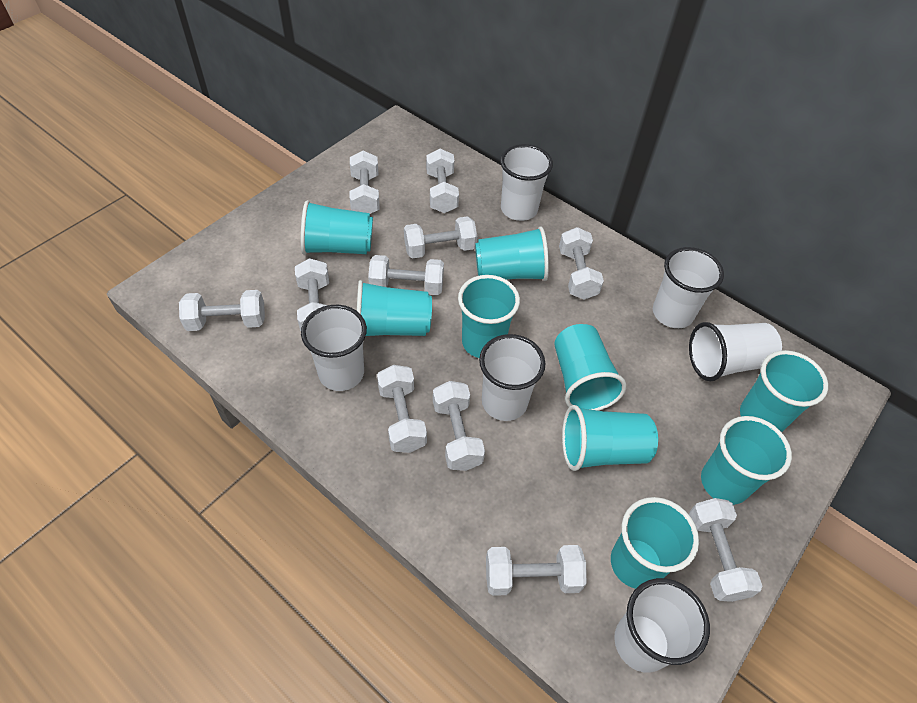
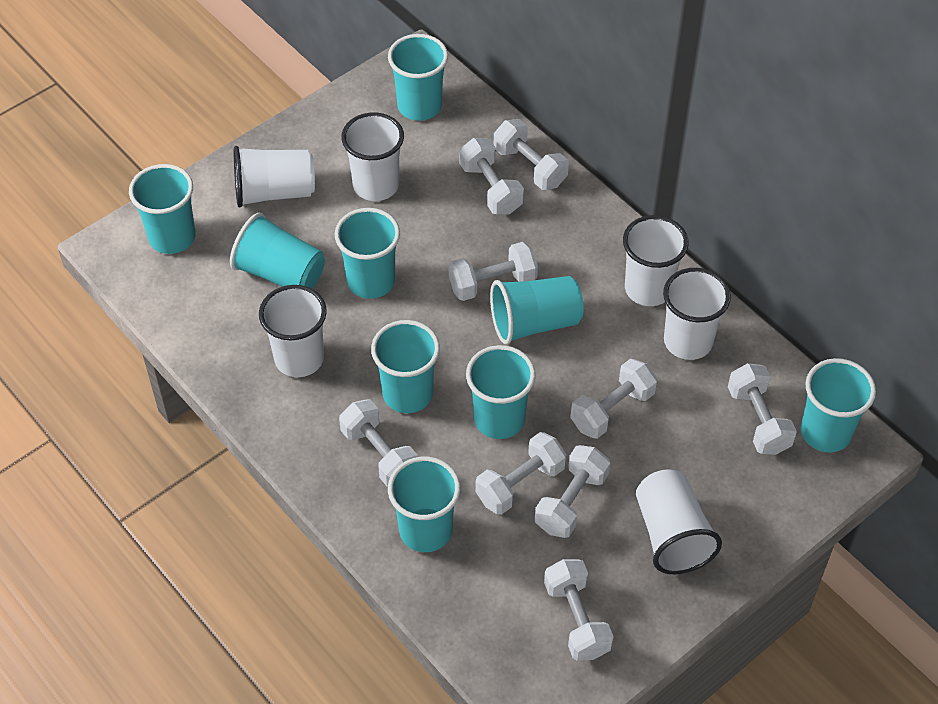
white dumbbell: 11 -> 9

